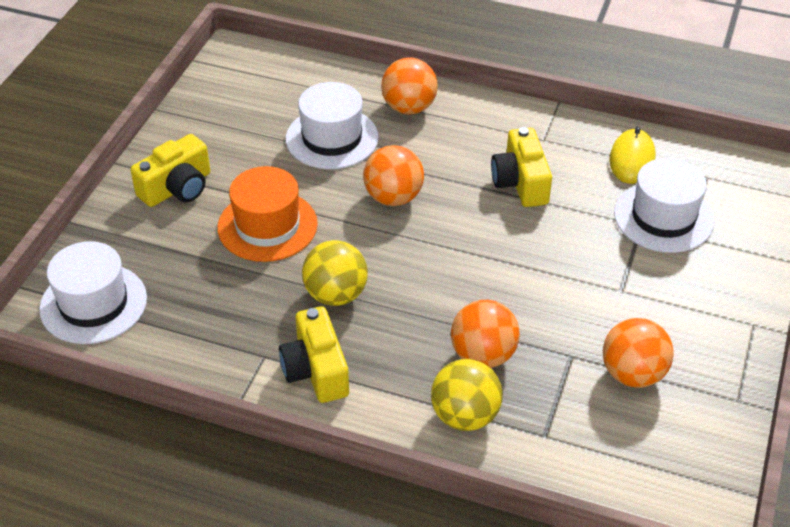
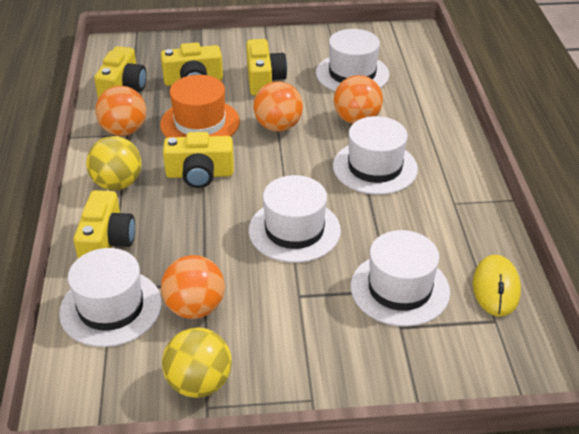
white hat: 3 -> 5
yellow camera: 3 -> 5

